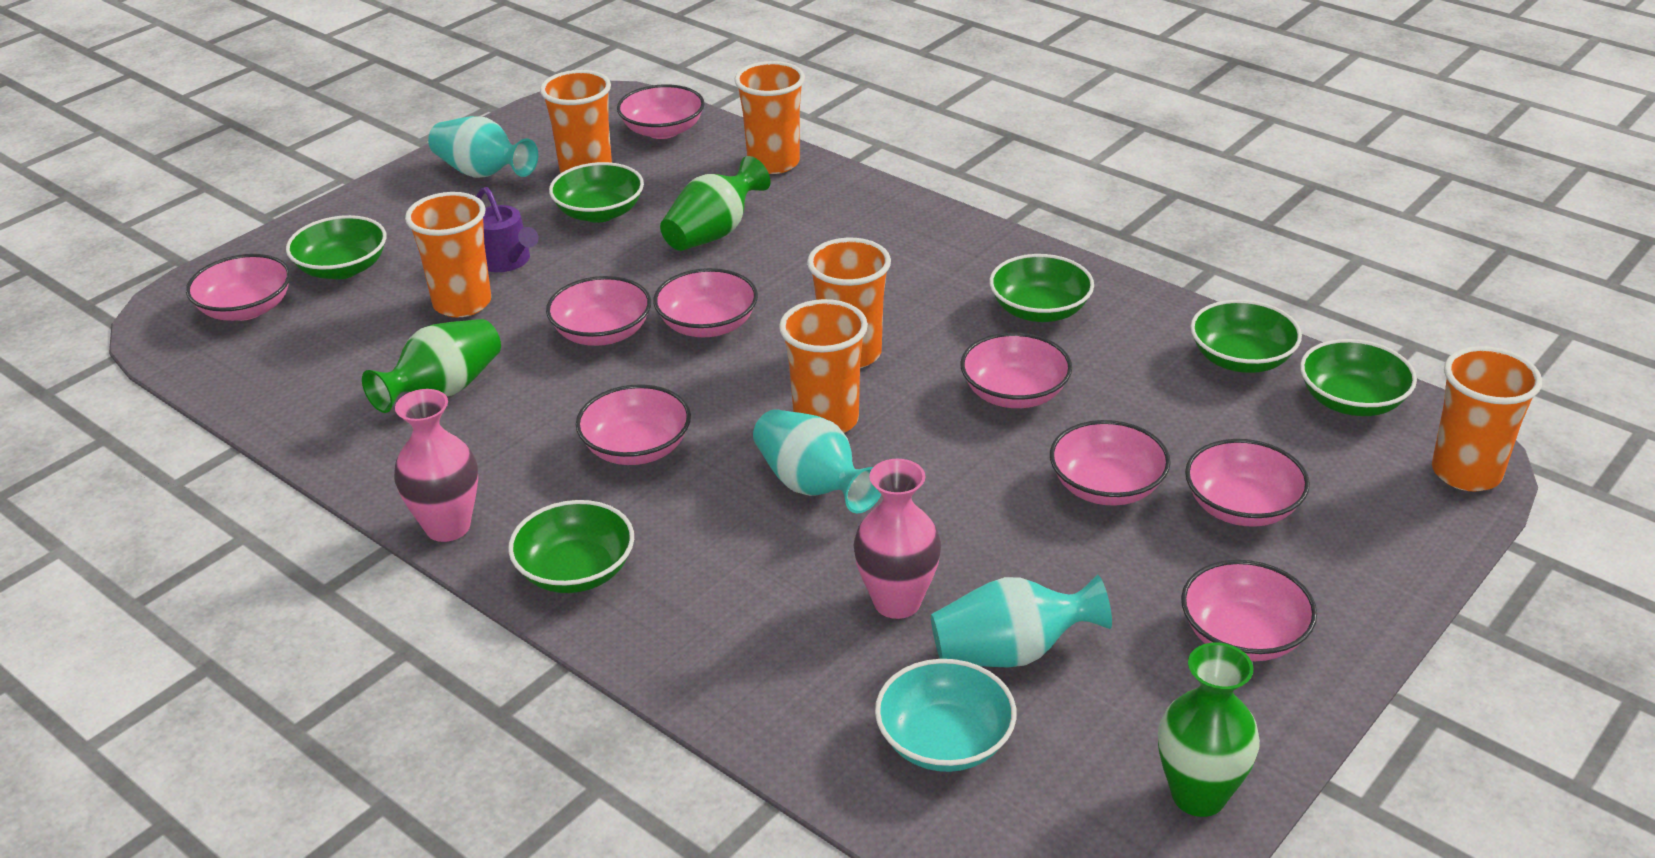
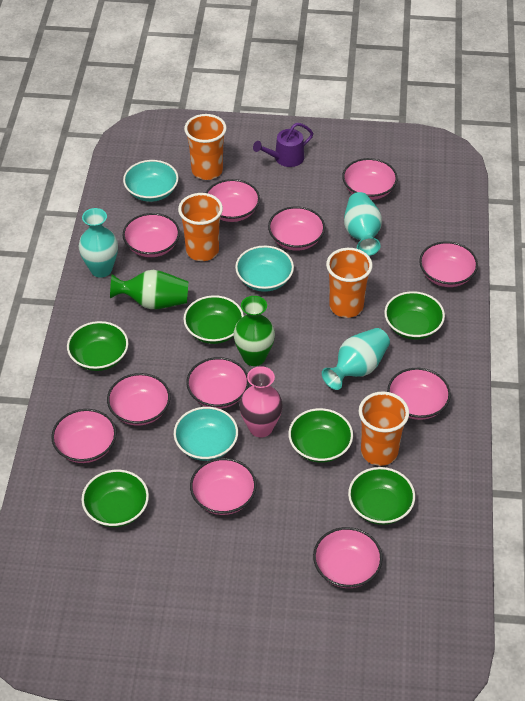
green vase: 3 -> 2
orange cup: 6 -> 4
pink bowl: 9 -> 11
pink vase: 2 -> 1
turquoise bowl: 1 -> 3

